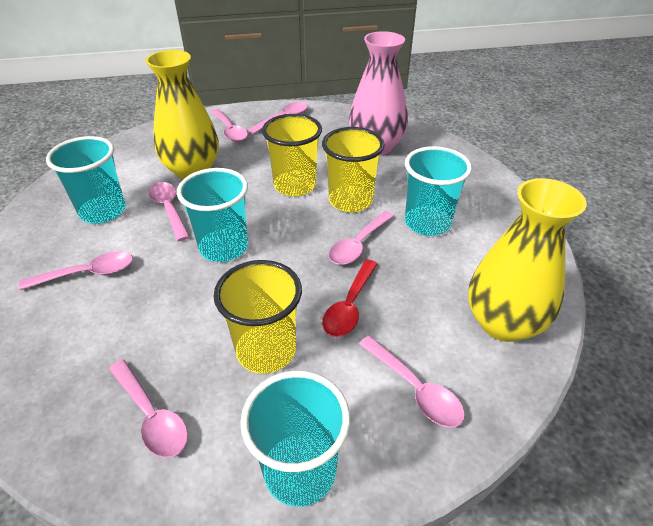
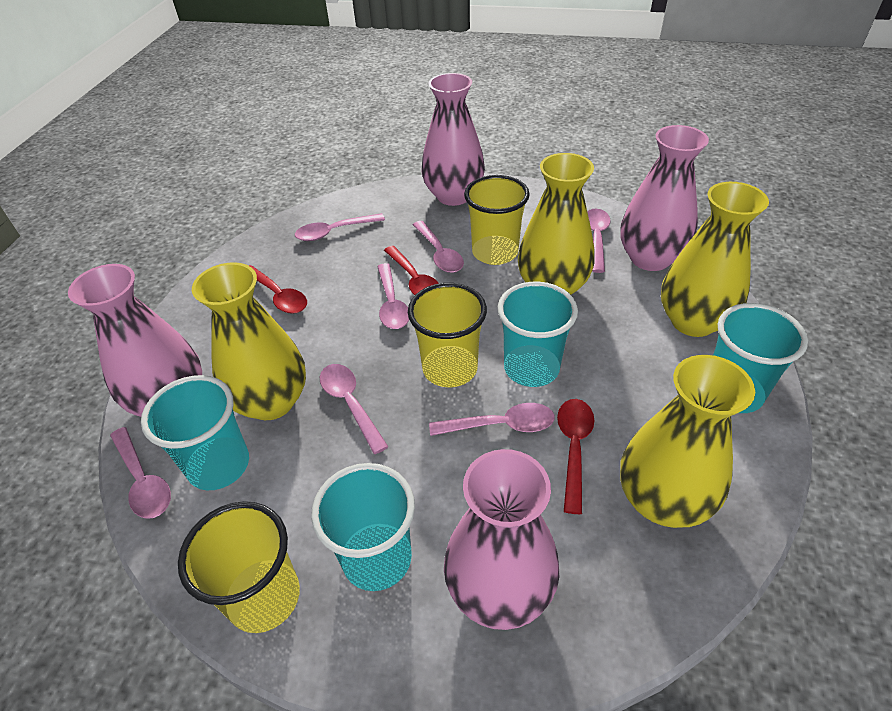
pink vase: 1 -> 4
red spoon: 1 -> 3
yellow vase: 2 -> 4

